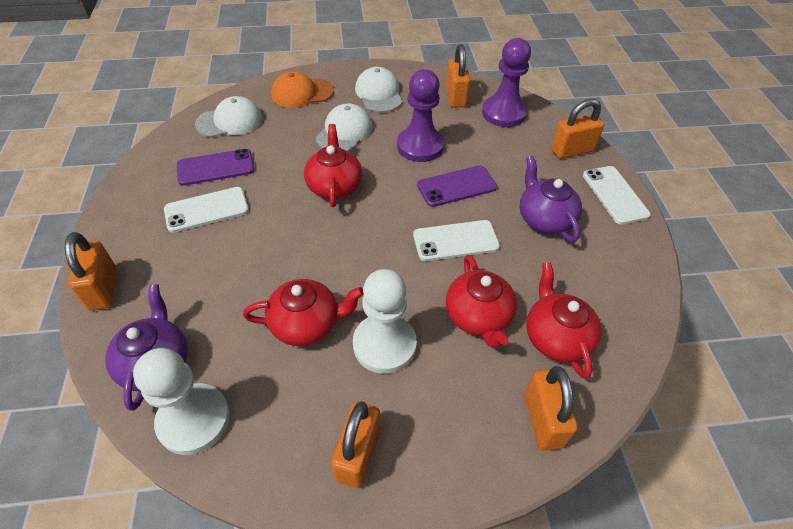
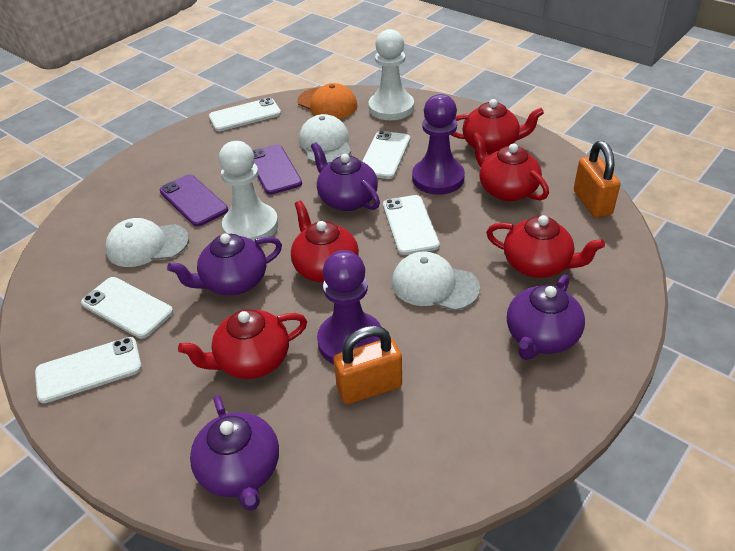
orange padlock: 5 -> 2
purple teapot: 2 -> 4
red teapot: 4 -> 5
white phone: 3 -> 5

